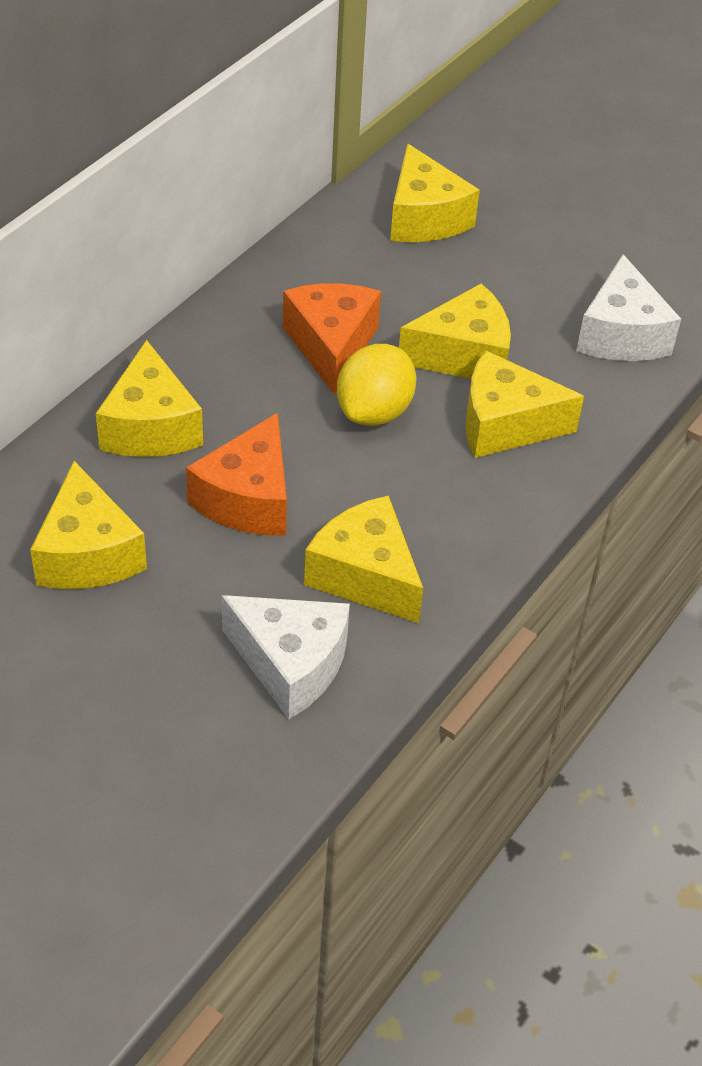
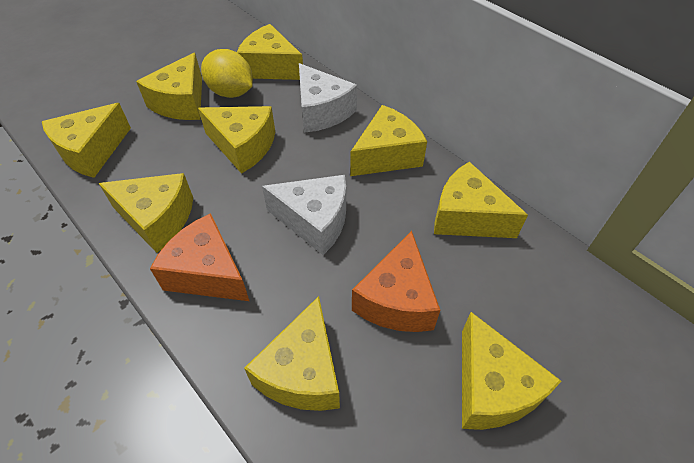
yellow cheese: 6 -> 9

